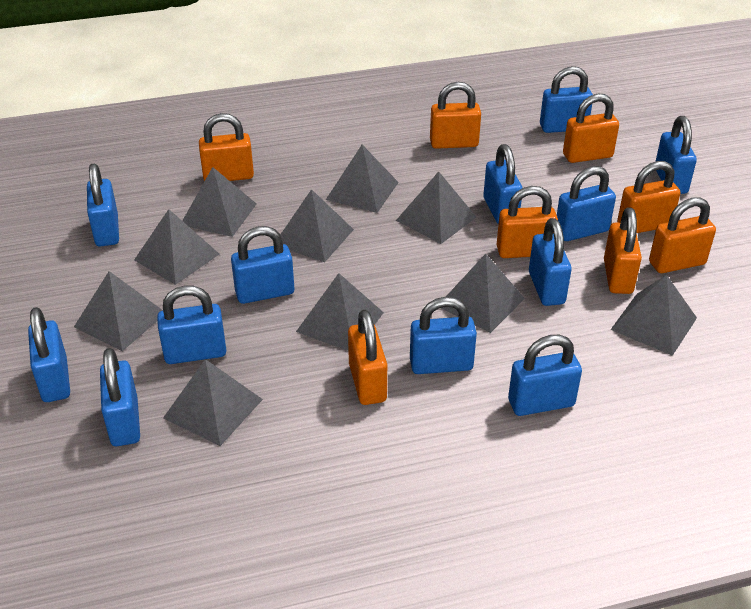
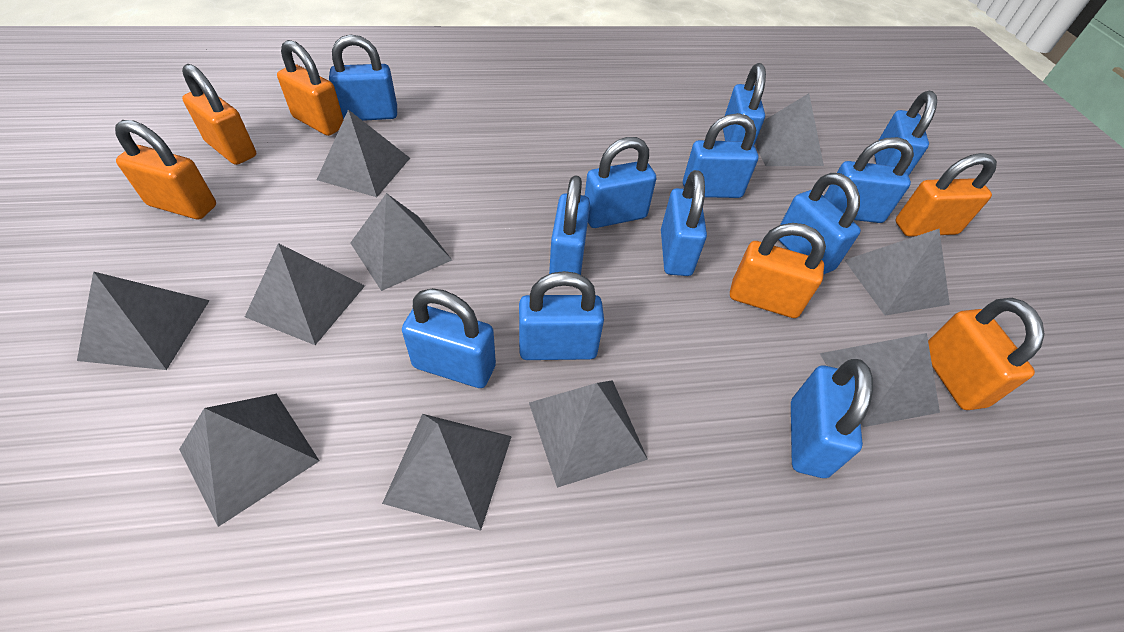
orange padlock: 8 -> 6

